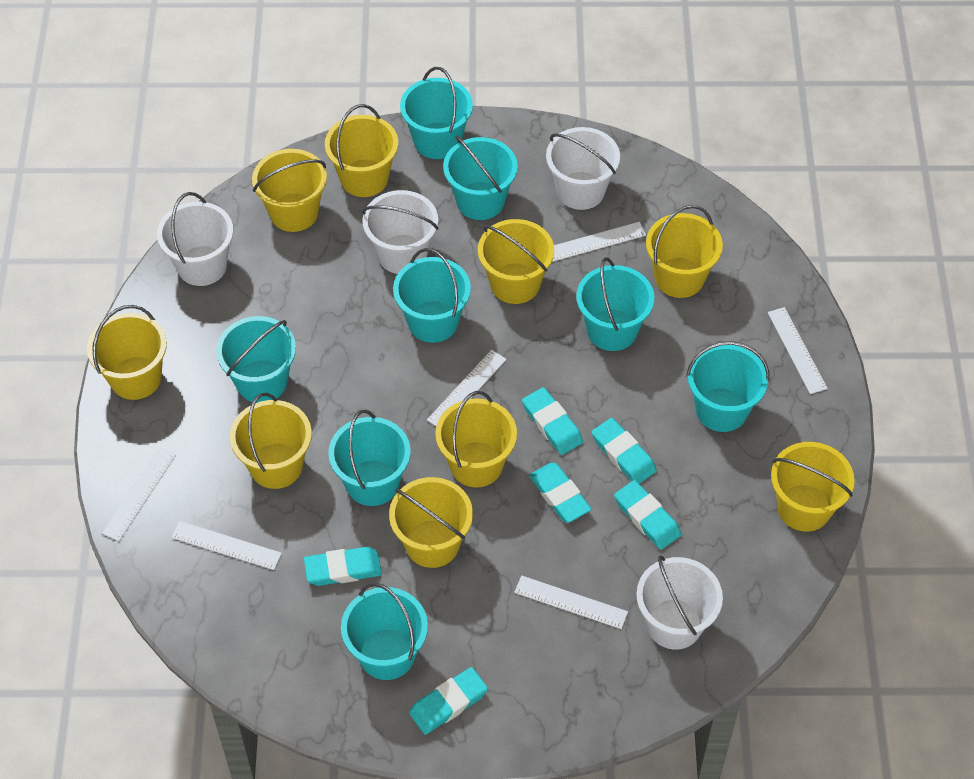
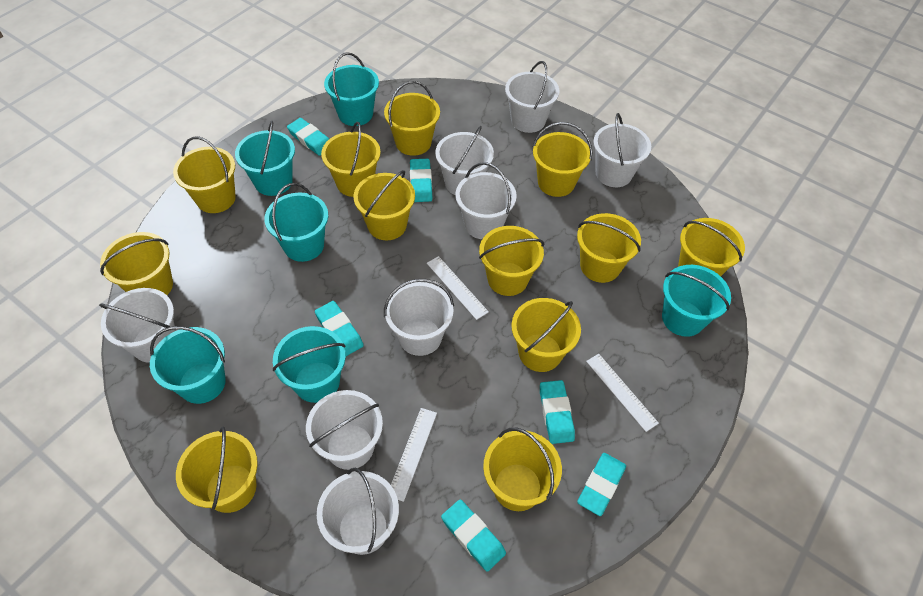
turquoise bucket: 8 -> 6
white bucket: 4 -> 8
white ruler: 6 -> 3
yellow bucket: 9 -> 12

